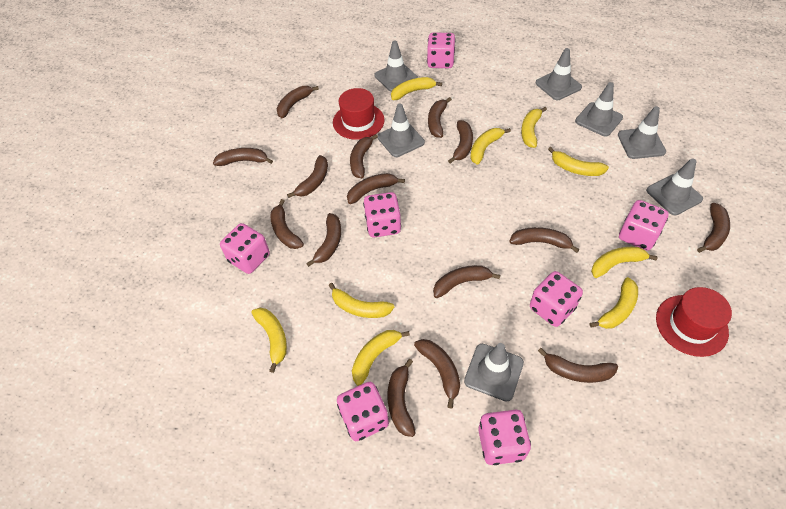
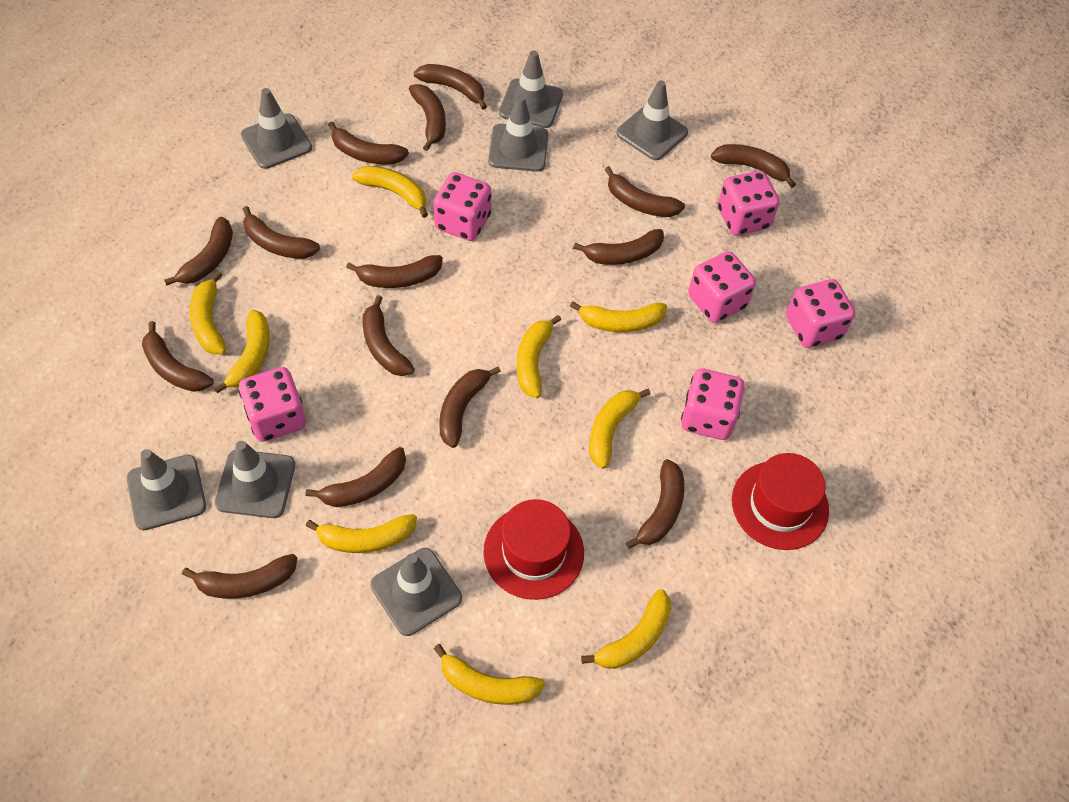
pink dice: 7 -> 6

